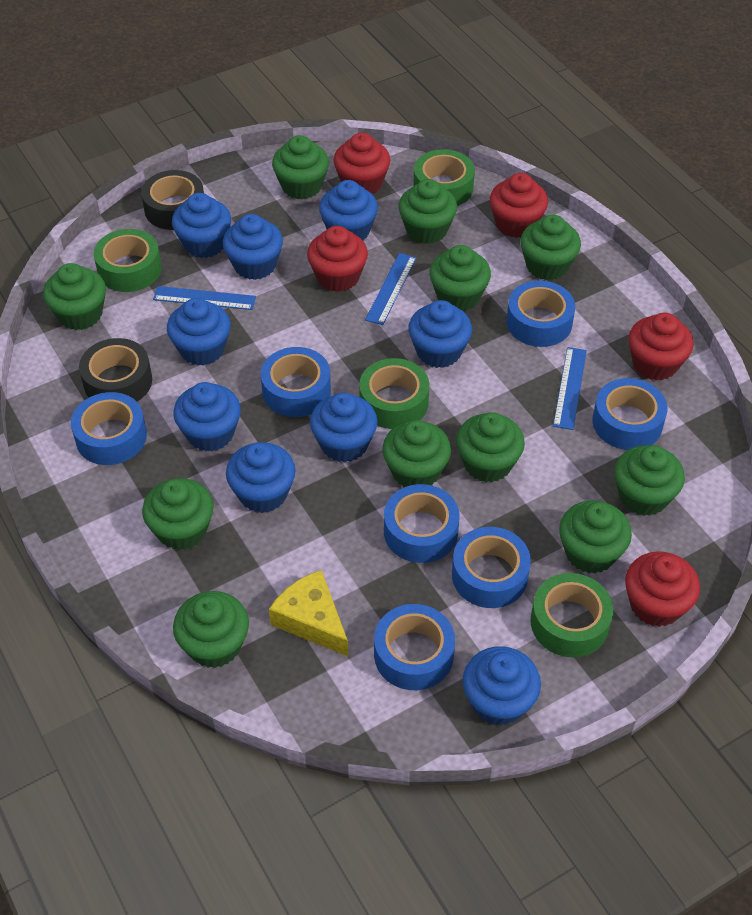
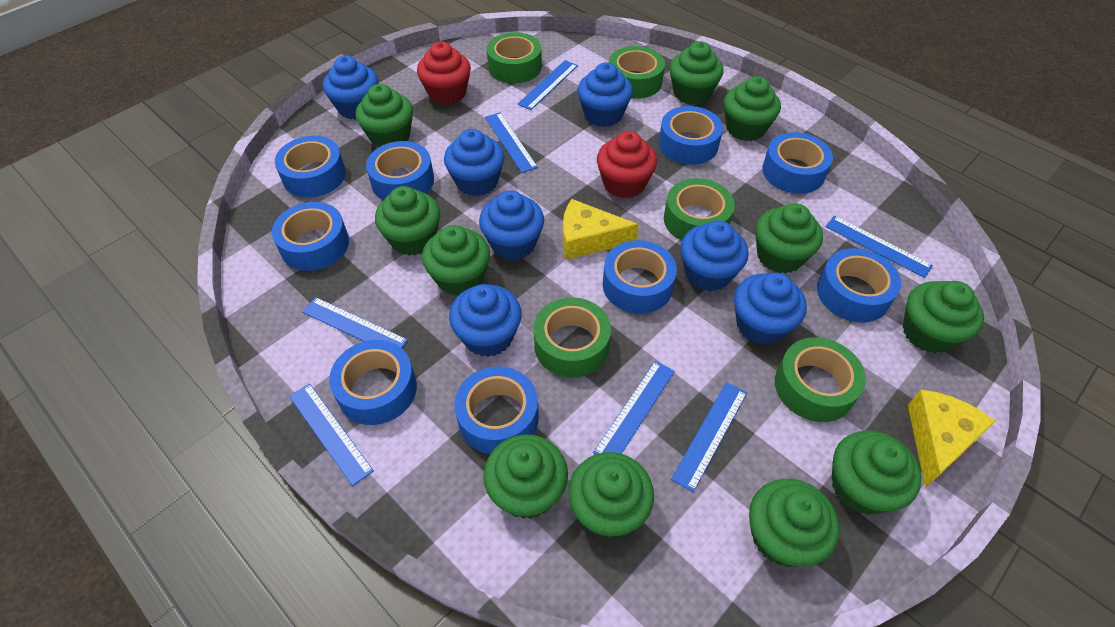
black tape: 2 -> 0
blue cupcake: 9 -> 7
blue ruler: 3 -> 7
blue tape: 7 -> 9
green tape: 4 -> 5
red cupcake: 5 -> 2
yellow cheese: 1 -> 2

